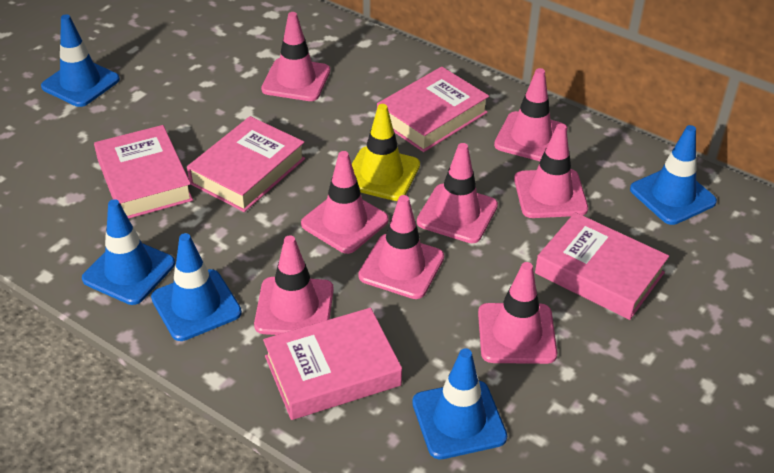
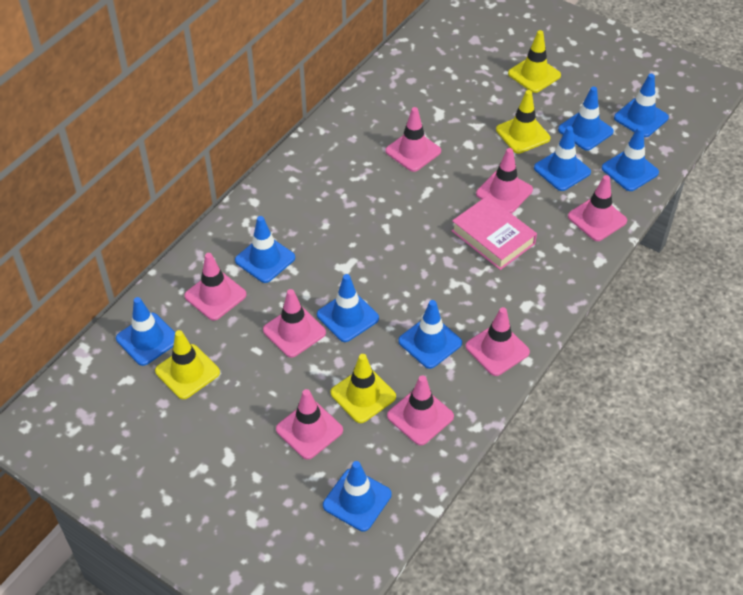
blue traffic cone: 5 -> 9
pink book: 5 -> 1
yellow traffic cone: 1 -> 4

